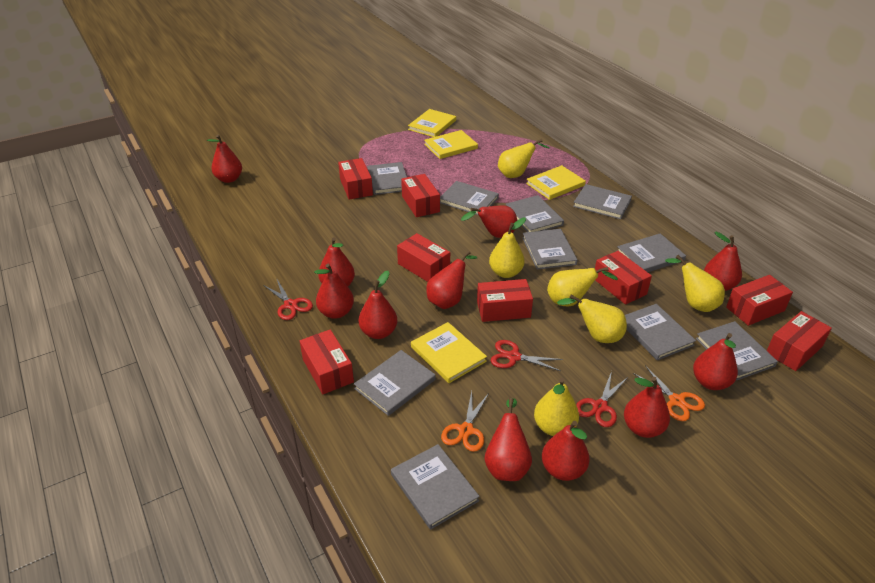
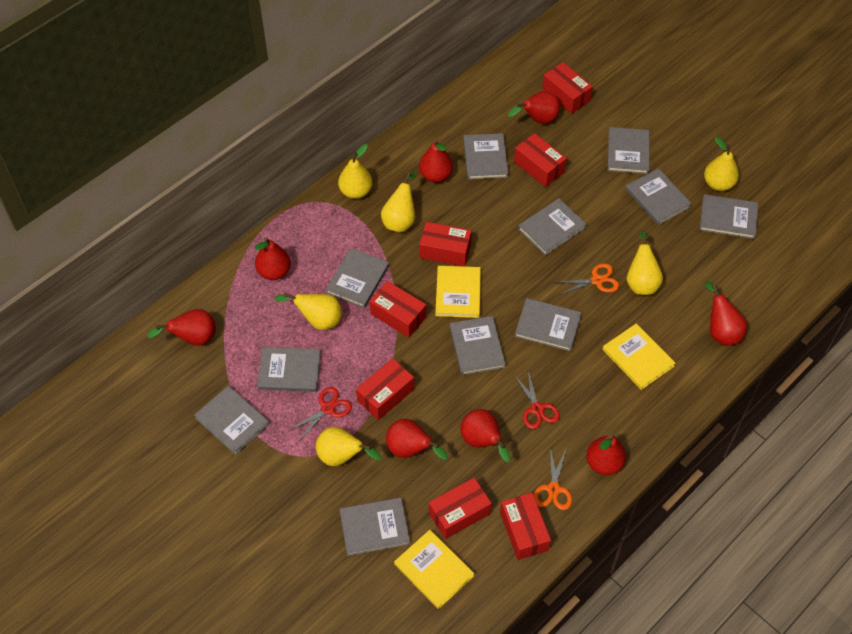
grey book: 10 -> 11
red box: 8 -> 7
red pear: 11 -> 8
red scissors: 3 -> 2
yellow book: 4 -> 3

